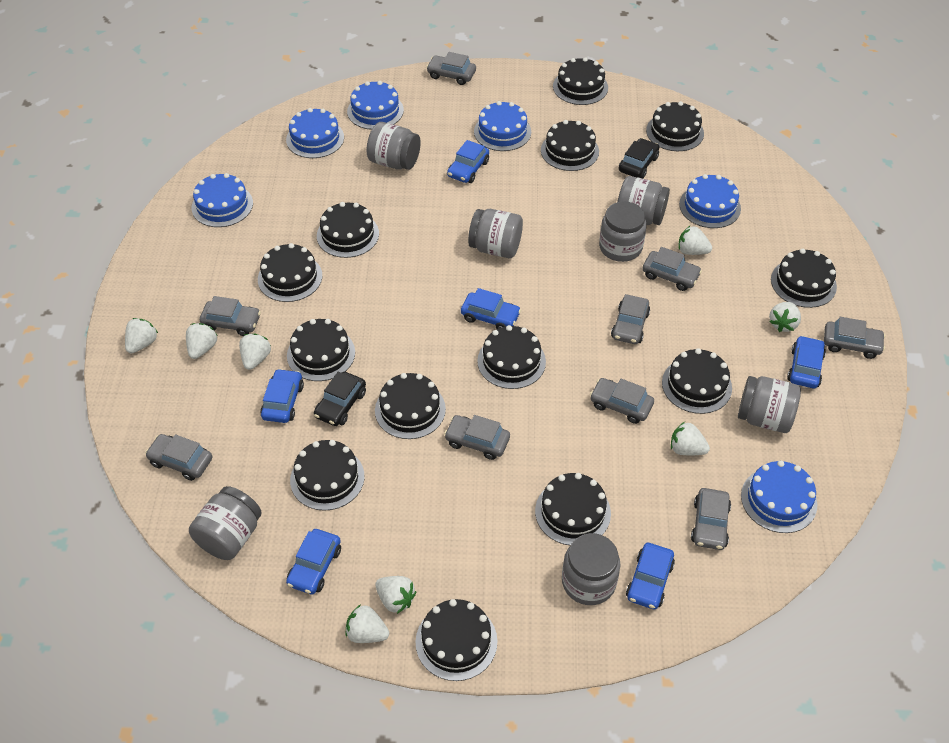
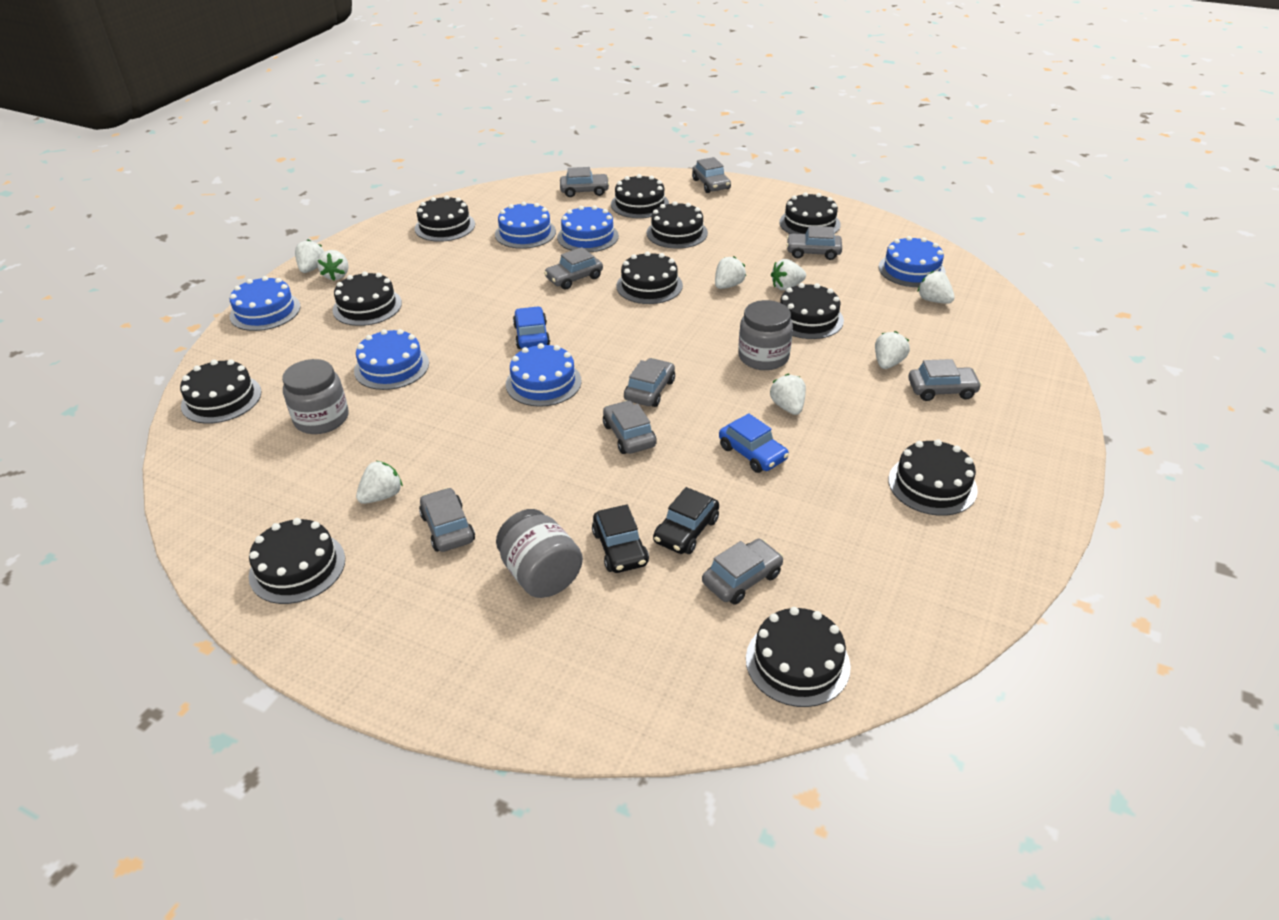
black cake: 13 -> 11
blue car: 6 -> 2
grey jar: 7 -> 3

